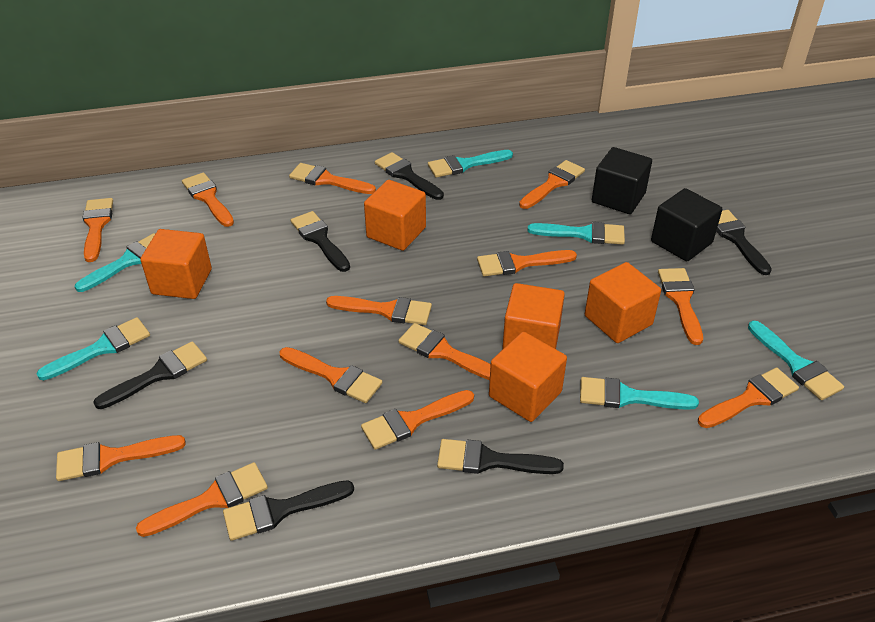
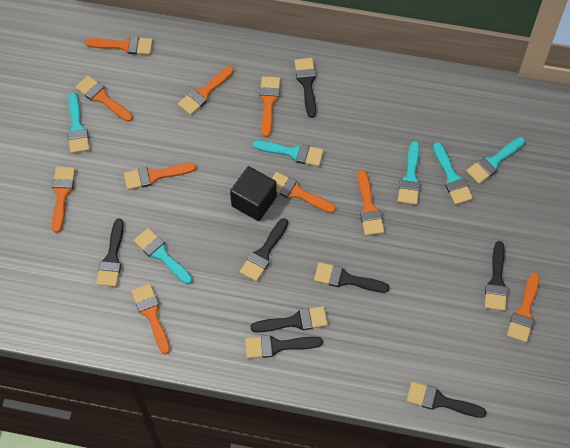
black brush: 6 -> 8
black cube: 2 -> 1
orange brush: 13 -> 10
orange cube: 5 -> 0

